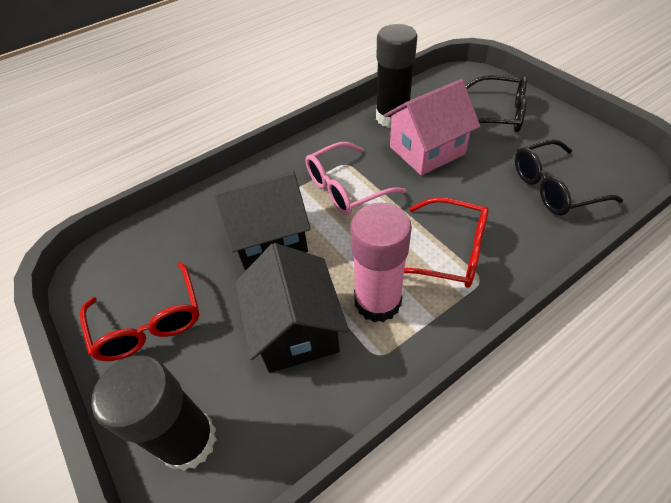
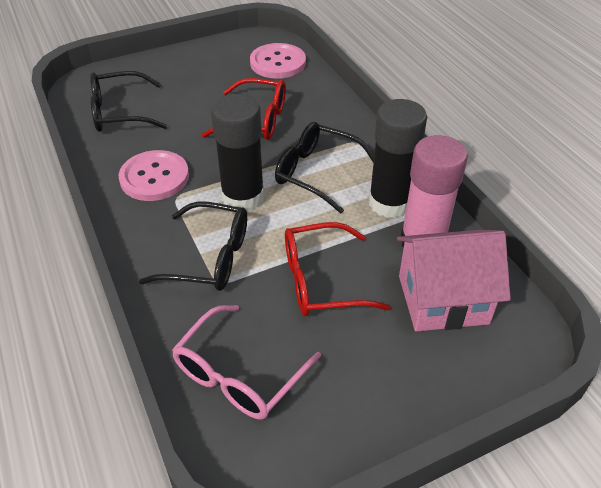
black glasses: 2 -> 3
black house: 2 -> 0
pink button: 0 -> 2

